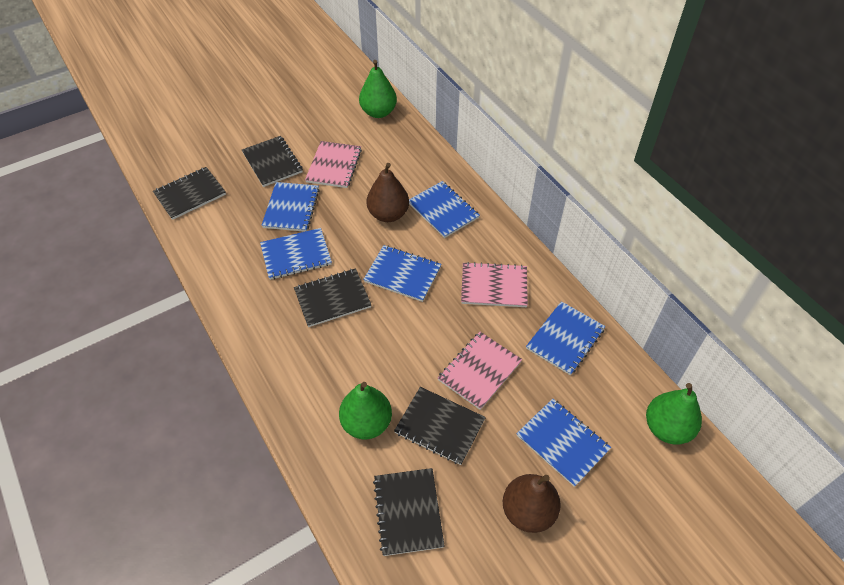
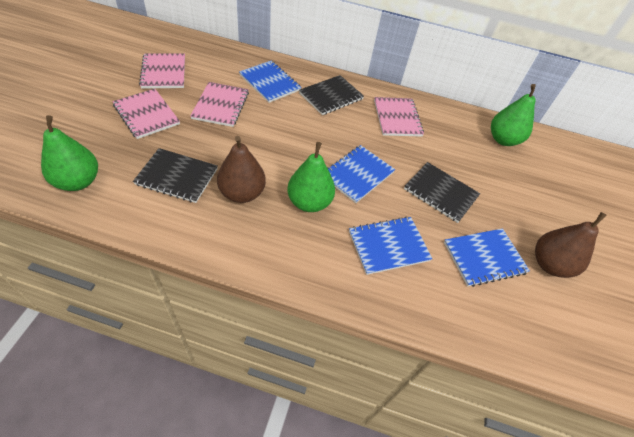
black notebook: 5 -> 3
blue notebook: 6 -> 4
pink notebook: 3 -> 4

